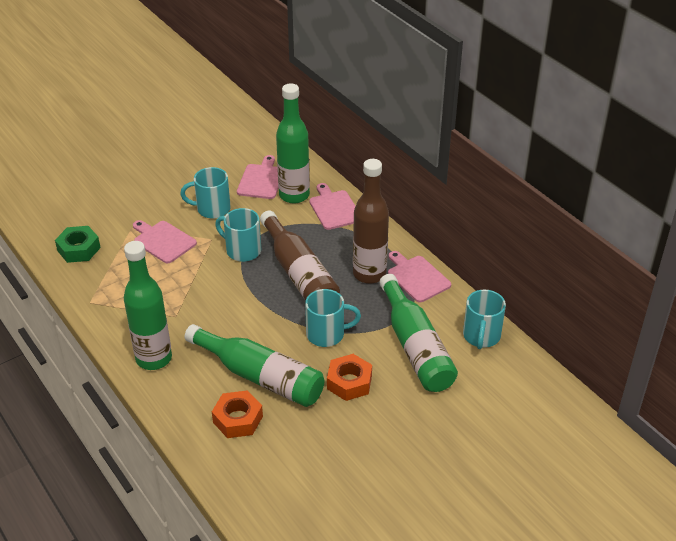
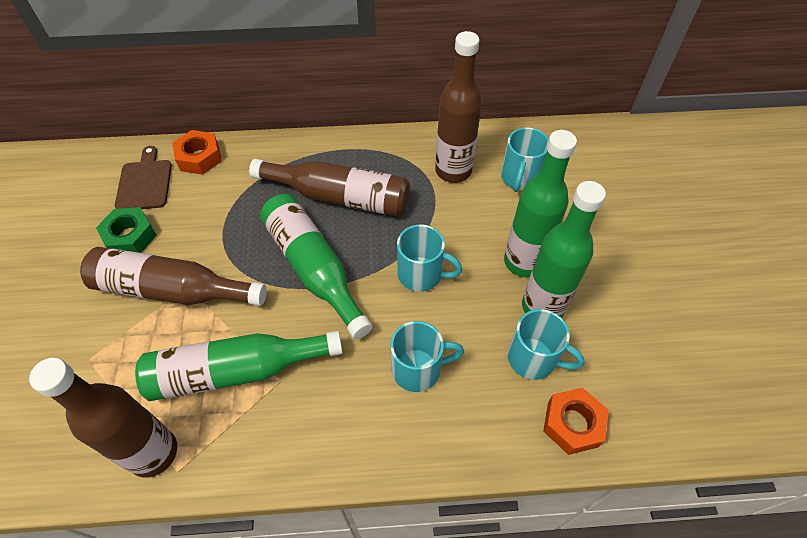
brown bottle: 2 -> 4
brown cutting board: 0 -> 1
pink cutting board: 4 -> 0

